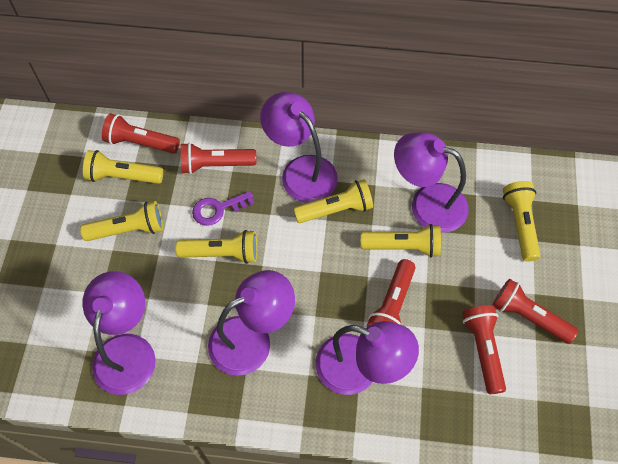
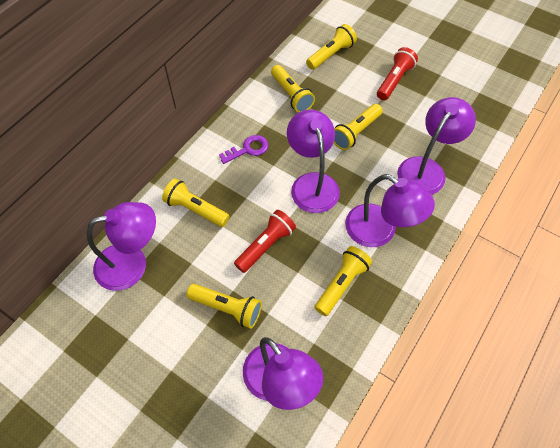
red flashlight: 5 -> 2

